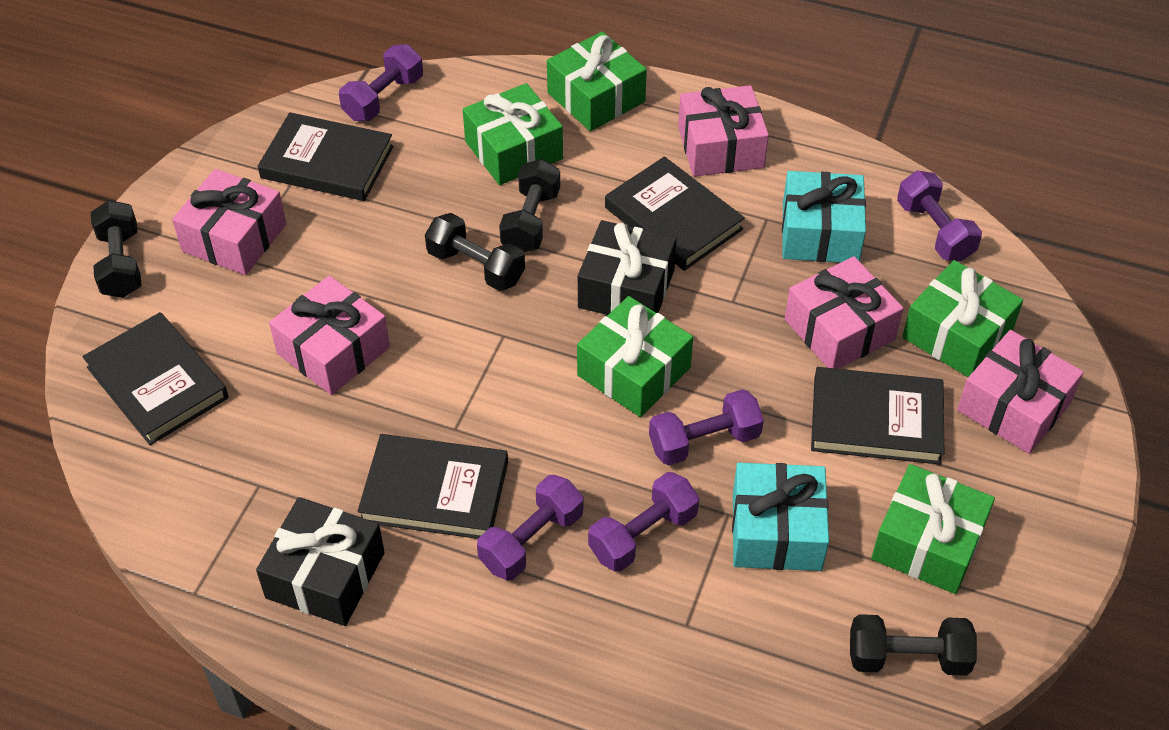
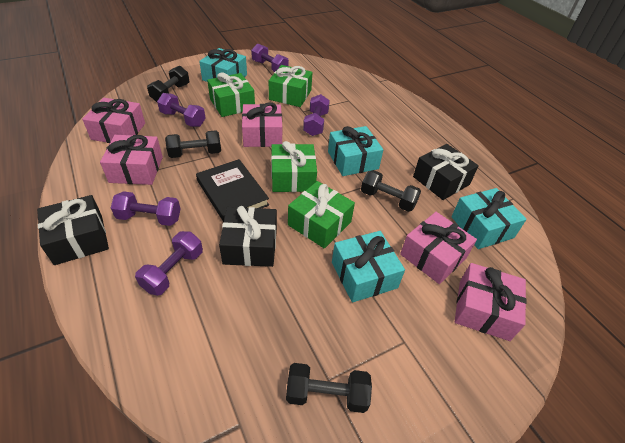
black book: 5 -> 1
black gift: 2 -> 3
green gift: 5 -> 4
turquoise gift: 2 -> 4

